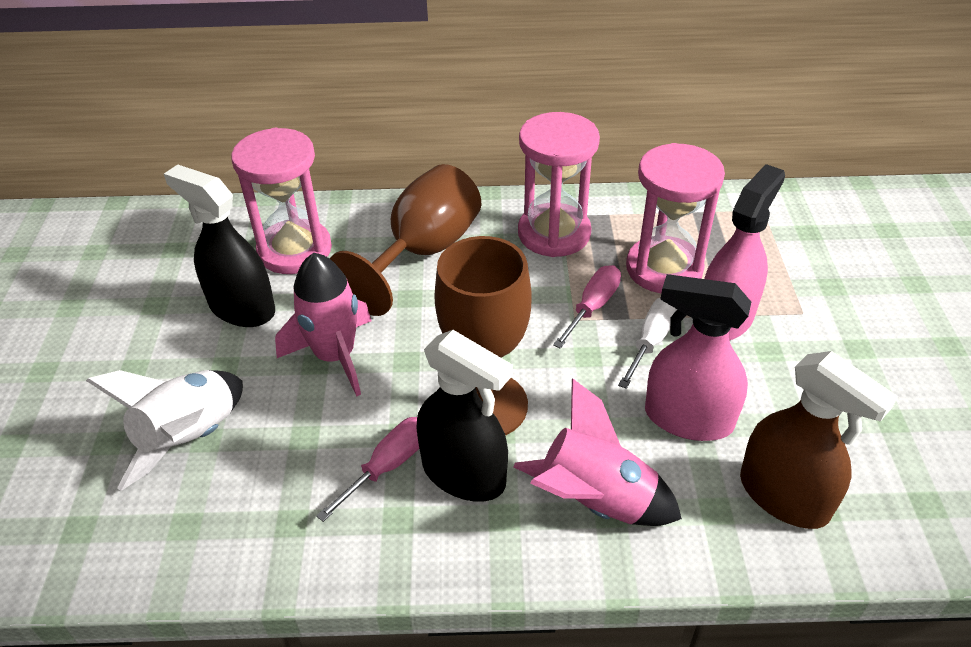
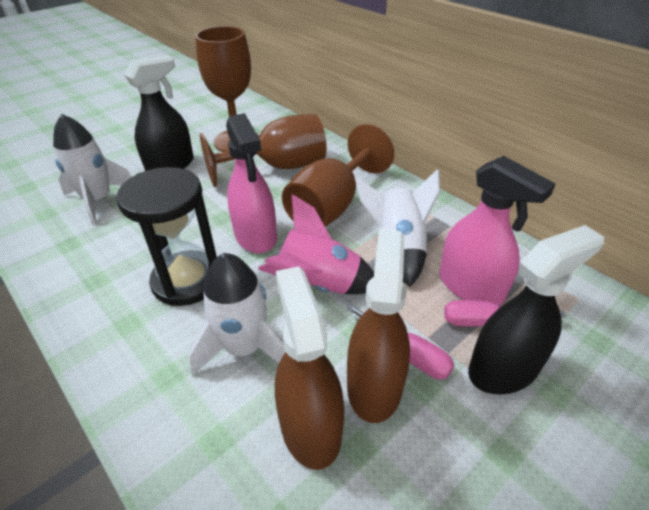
black hourglass: 0 -> 1
brown goblet: 2 -> 3
brown spray bottle: 1 -> 2
pink hourglass: 3 -> 0
pink rocket: 2 -> 1
white rocket: 1 -> 3
white screwdriver: 1 -> 0

